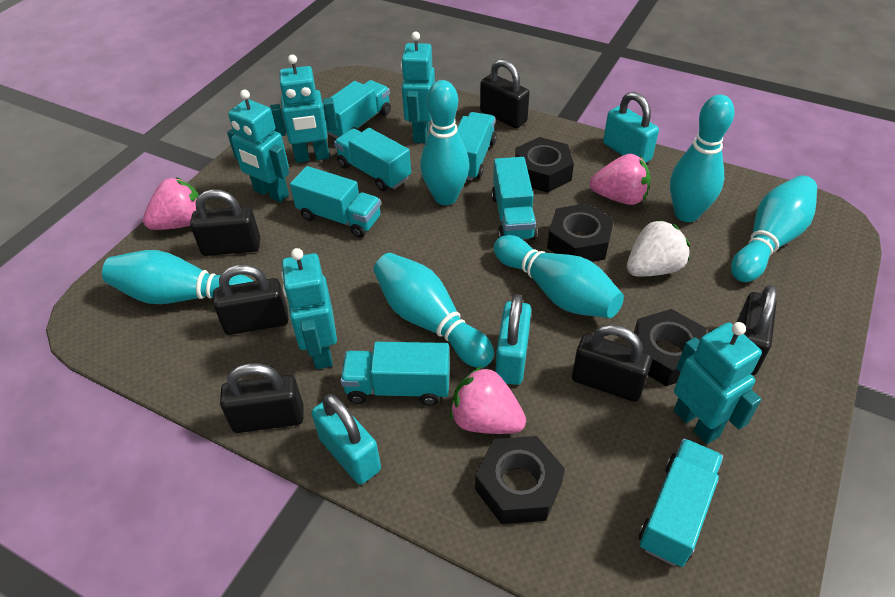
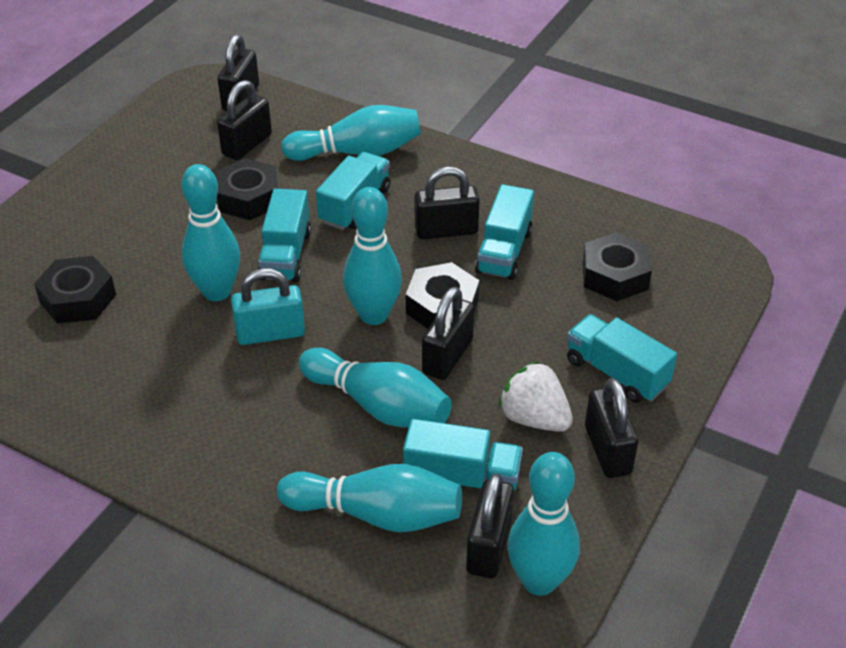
pink strawberry: 3 -> 0
turquoise padlock: 3 -> 1
turquoise robot: 5 -> 0
turquoise truck: 7 -> 5

